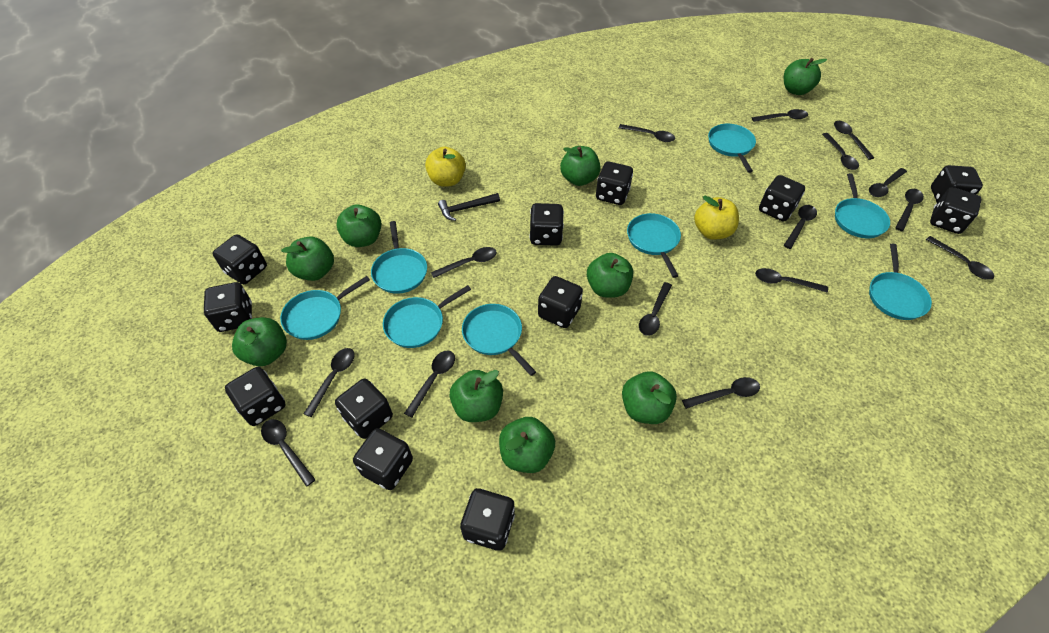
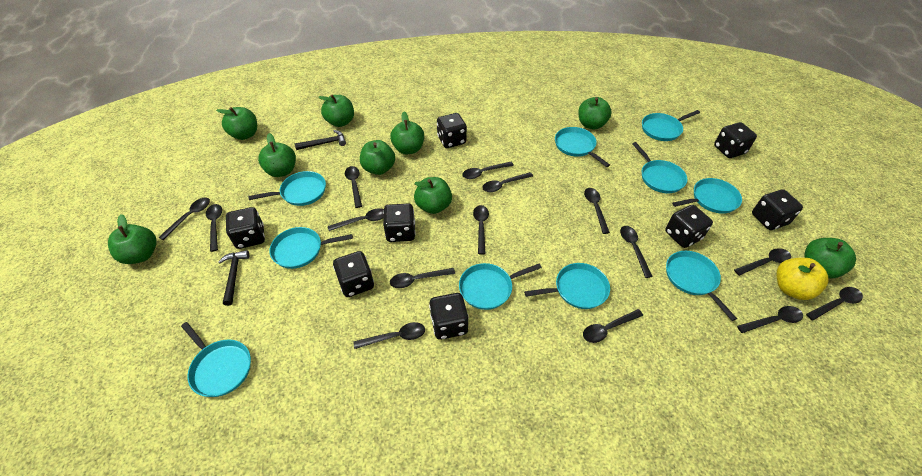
black dice: 12 -> 8
black hammer: 1 -> 2
turquoise pan: 8 -> 10
yellow apple: 2 -> 1

